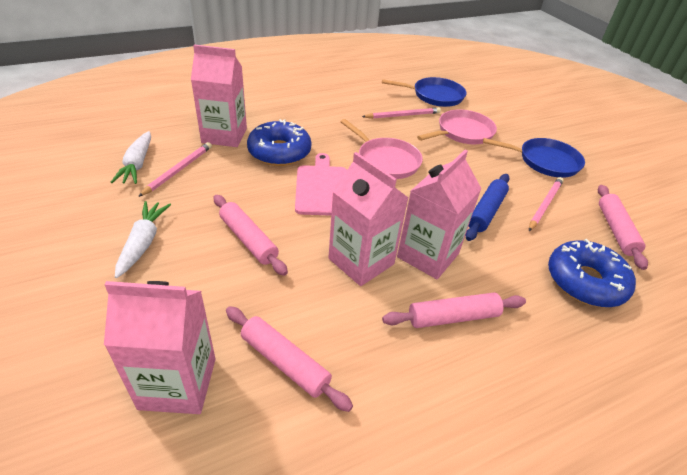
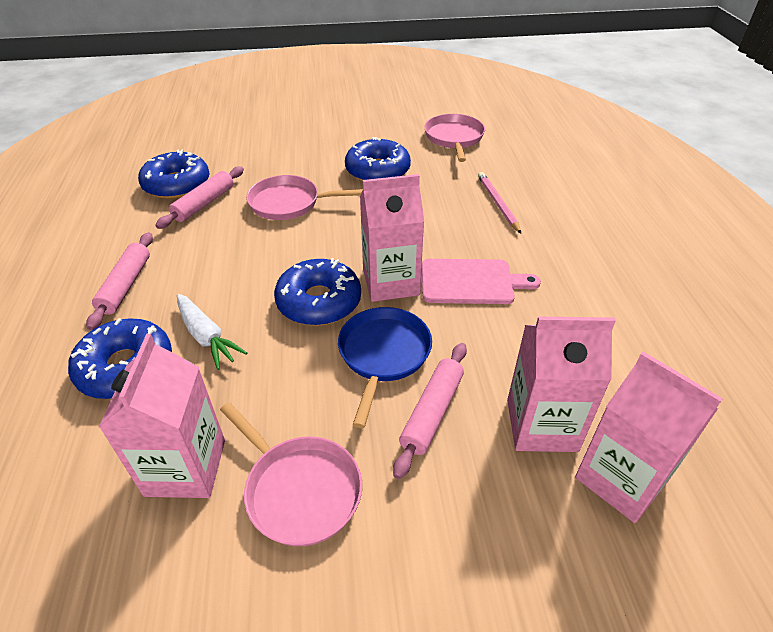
blue donut: 2 -> 4
blue pan: 2 -> 1
blue rolling pin: 1 -> 0
pink pan: 2 -> 3
pink pencil: 3 -> 1
pink rolling pin: 4 -> 3
white carrot: 2 -> 1

